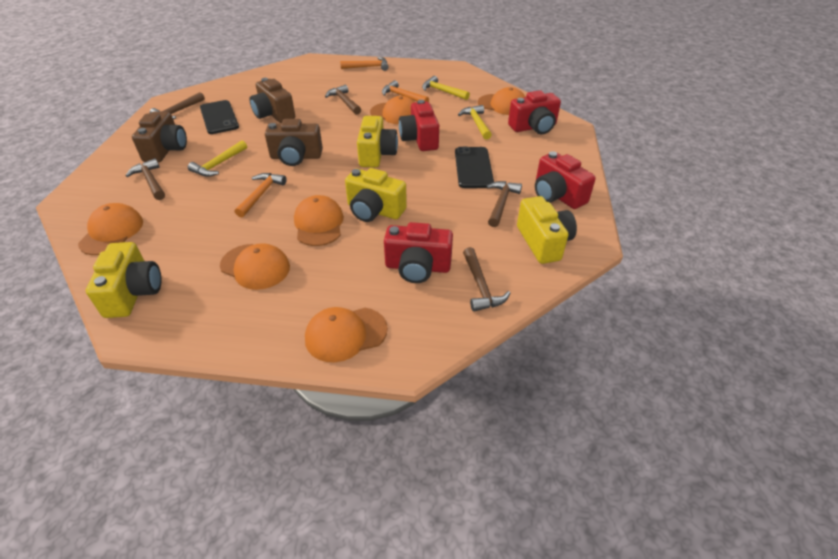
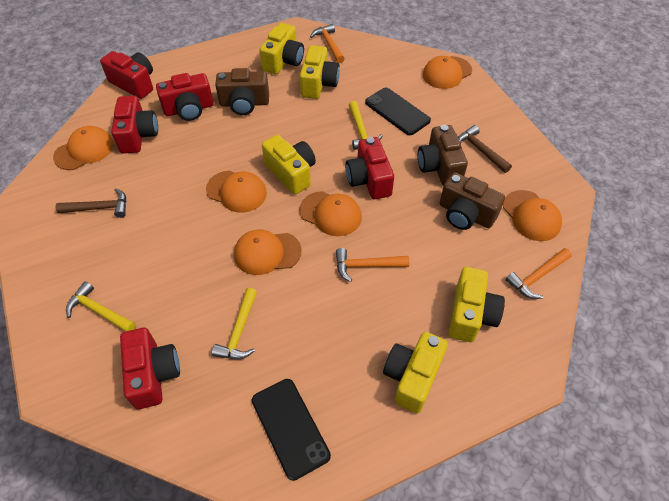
brown hammer: 5 -> 2
red camera: 4 -> 5
yellow camera: 4 -> 5

